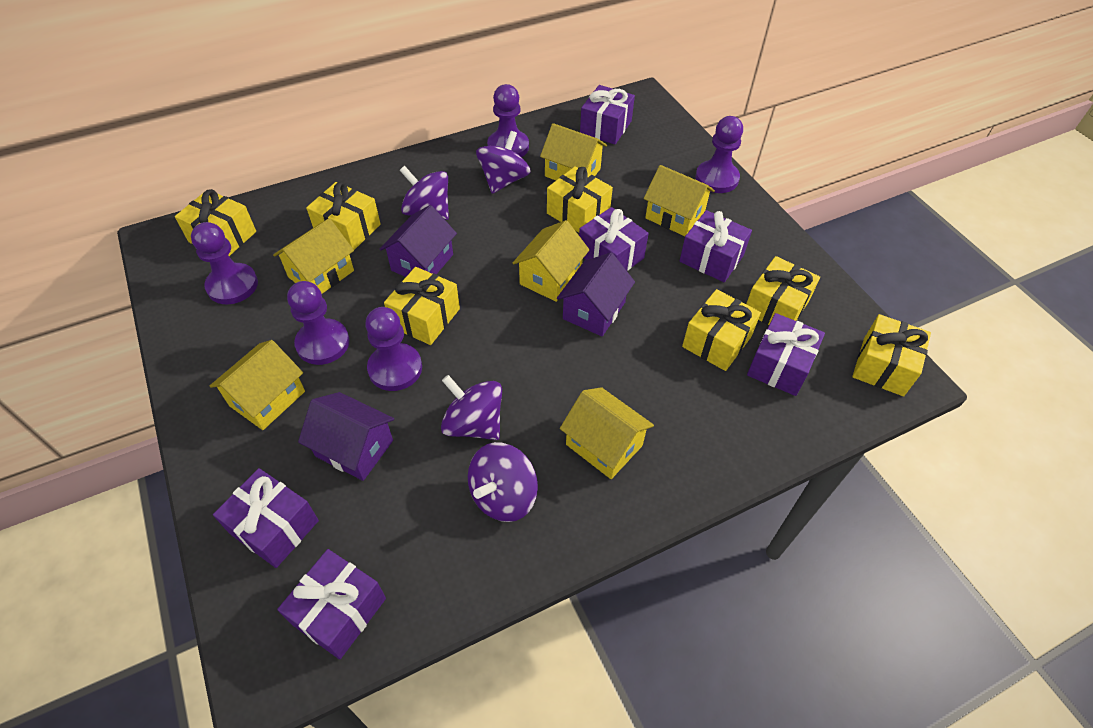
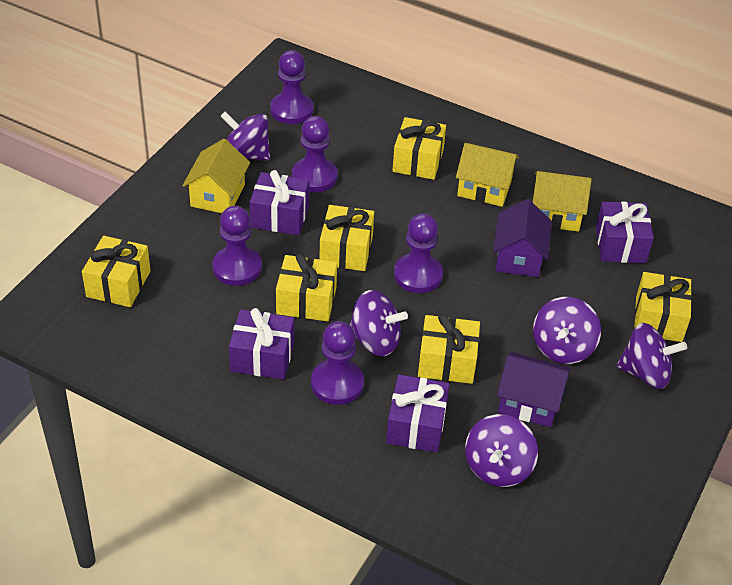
purple gift: 6 -> 4
purple house: 3 -> 2
purple spinning top: 4 -> 5
yellow gift: 7 -> 6
yellow house: 6 -> 3

